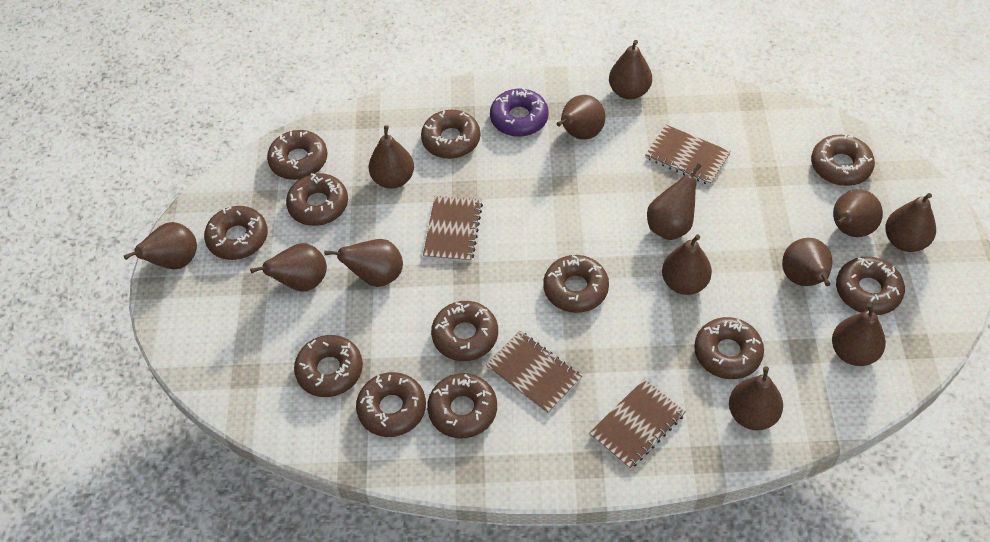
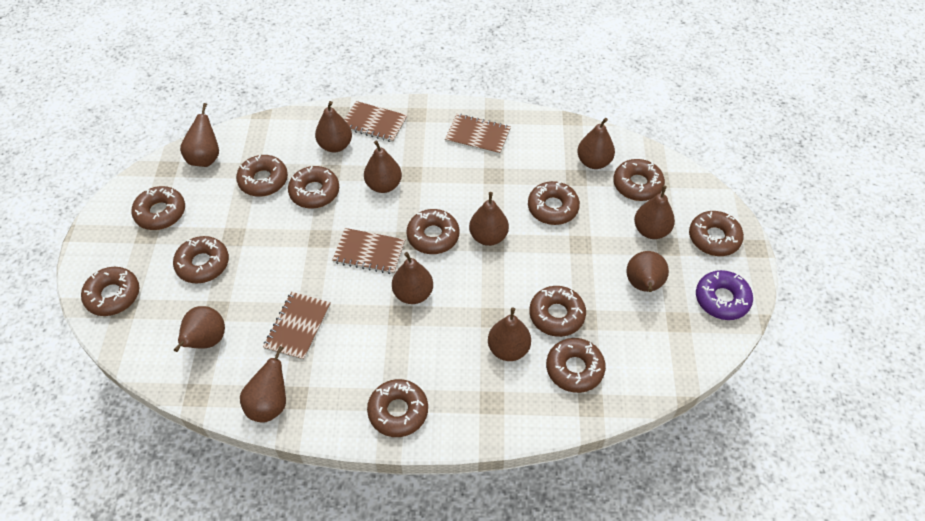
brown pear: 13 -> 11

